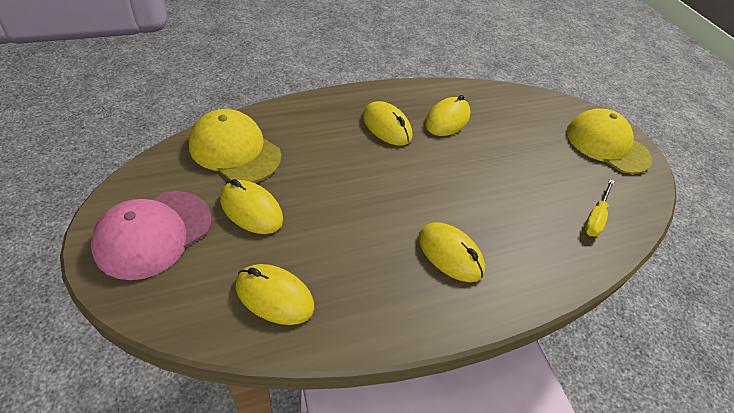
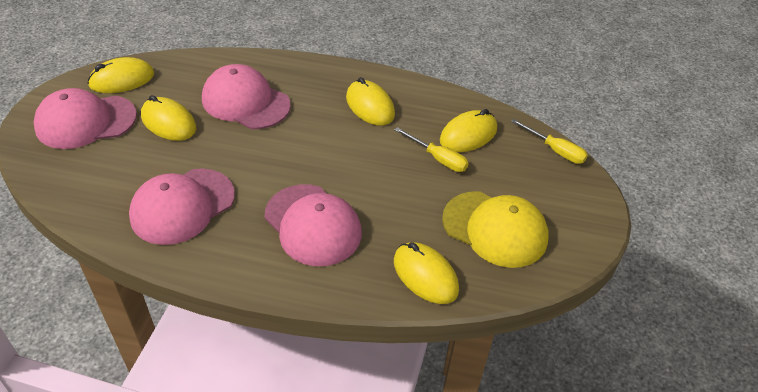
pink cap: 1 -> 4
yellow cap: 2 -> 1
yellow screwdriver: 1 -> 2

